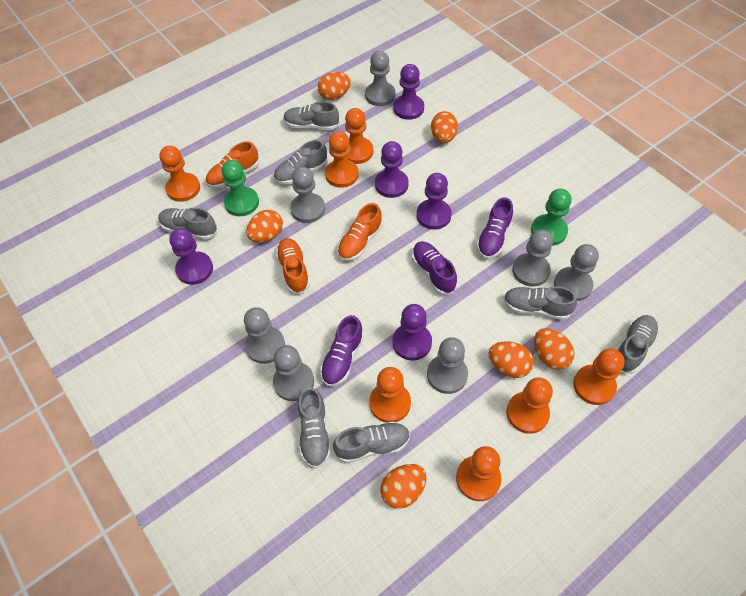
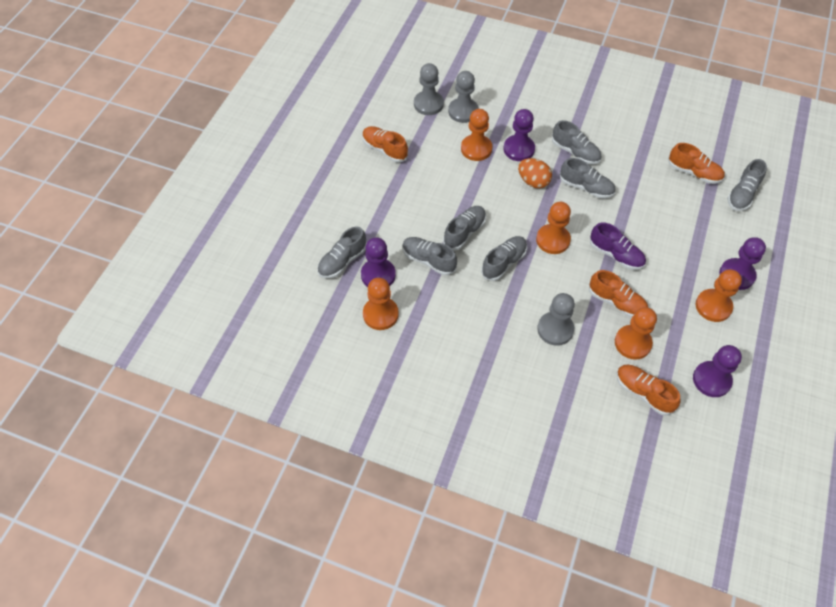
green pawn: 2 -> 0
grey pawn: 7 -> 3
orange egg: 6 -> 1
orange pawn: 7 -> 5
orange shoe: 3 -> 4
purple pawn: 5 -> 4
purple shoe: 3 -> 1

